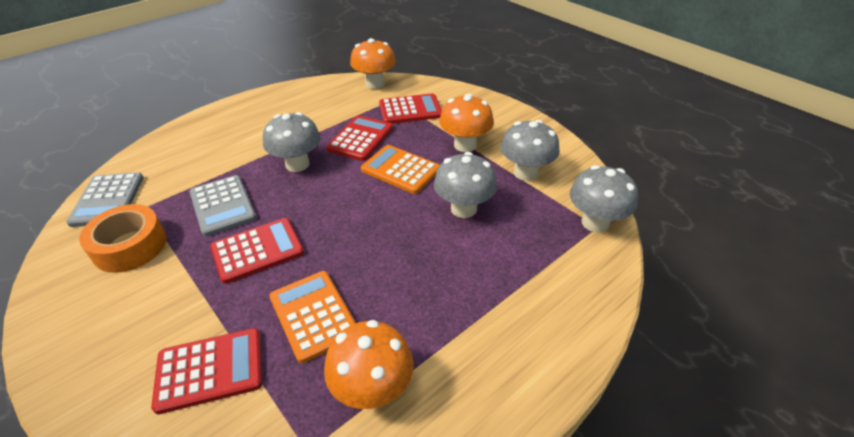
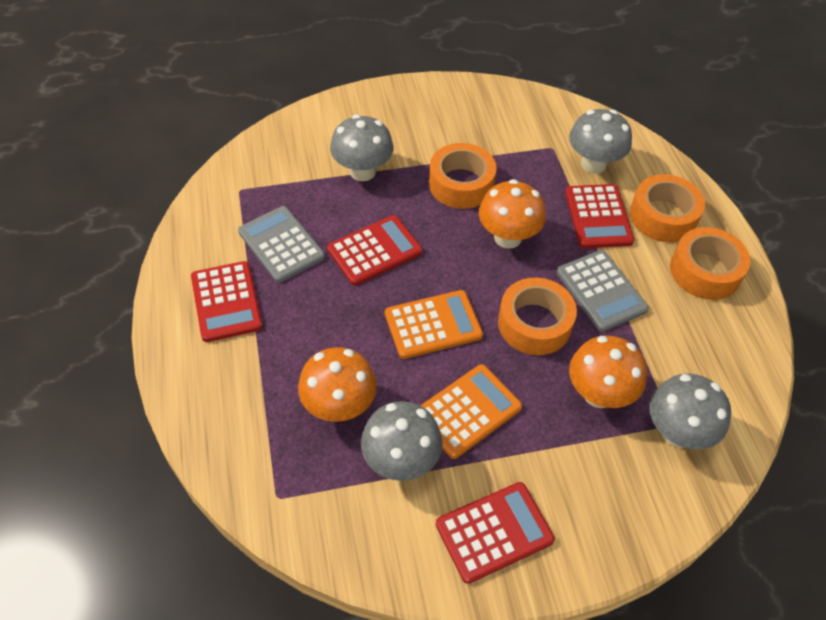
orange tape: 1 -> 4

